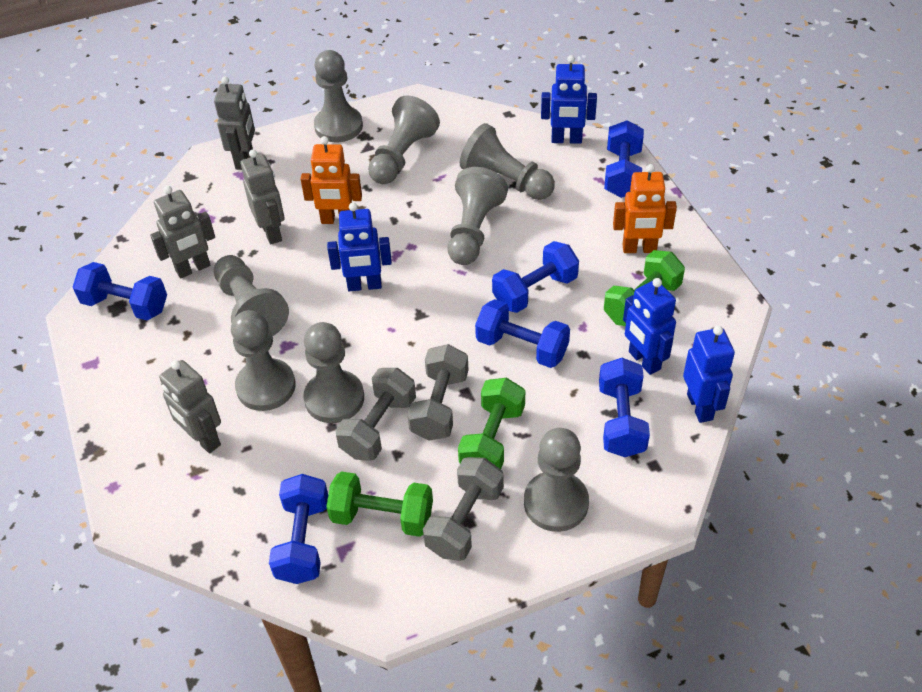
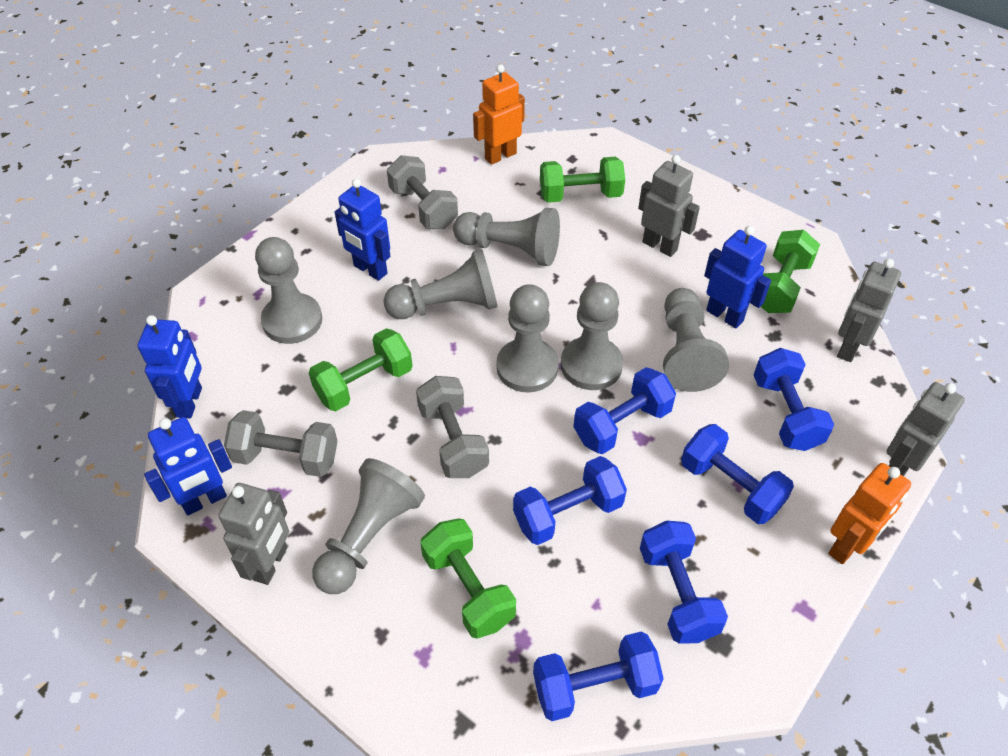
green dumbbell: 3 -> 4
grey pawn: 8 -> 7

